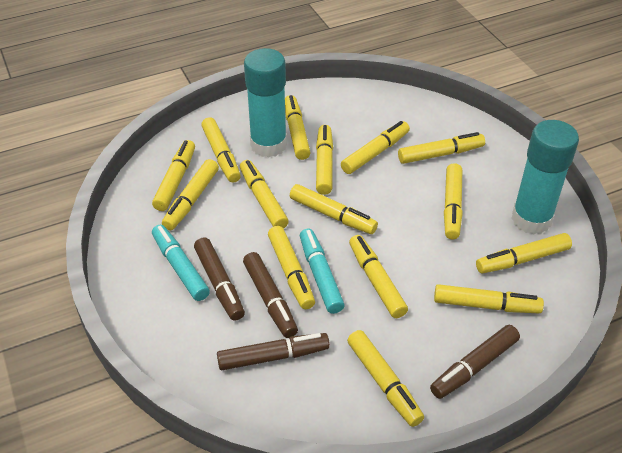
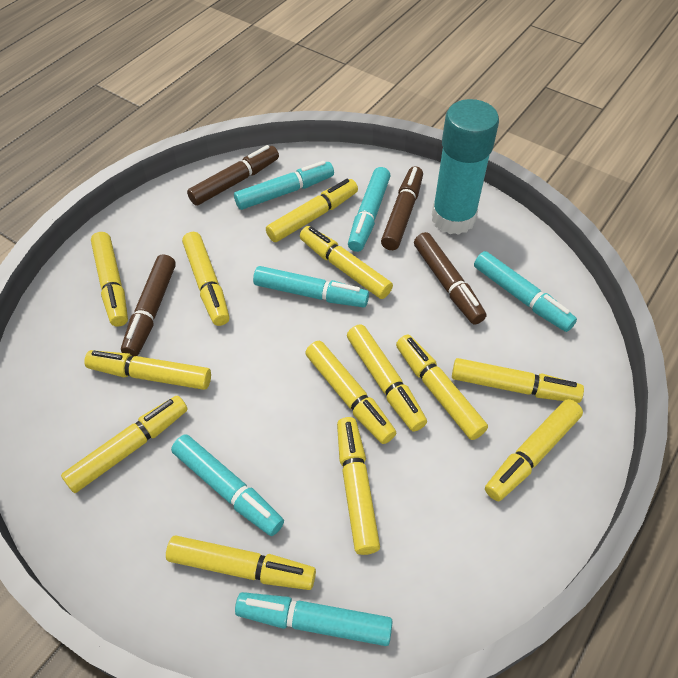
turquoise glue stick: 2 -> 1
turquoise marker: 2 -> 6
yellow marker: 15 -> 13

